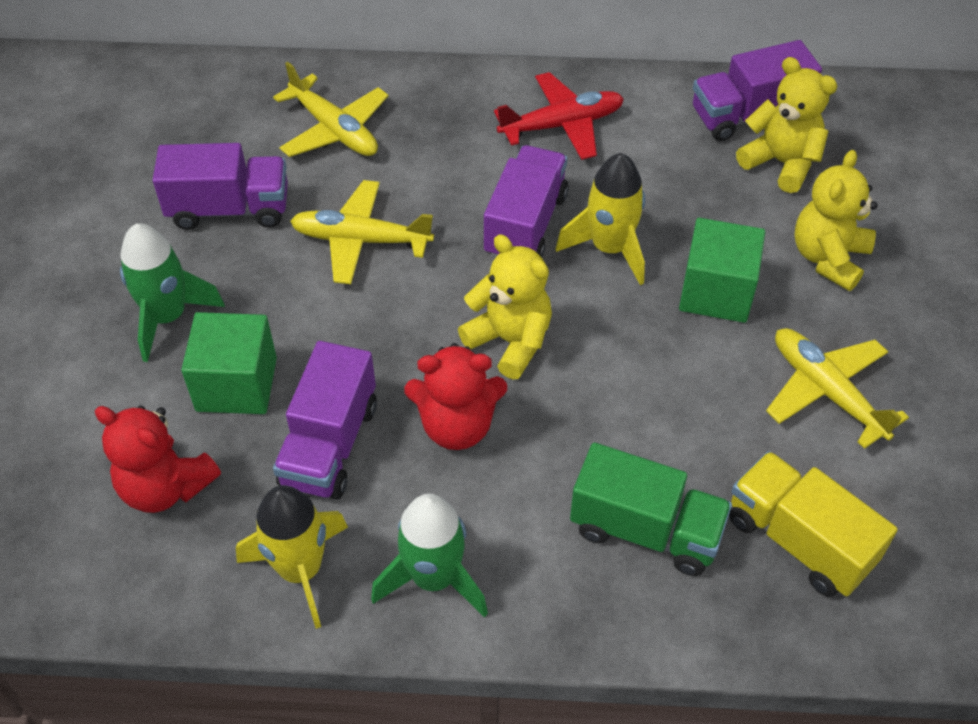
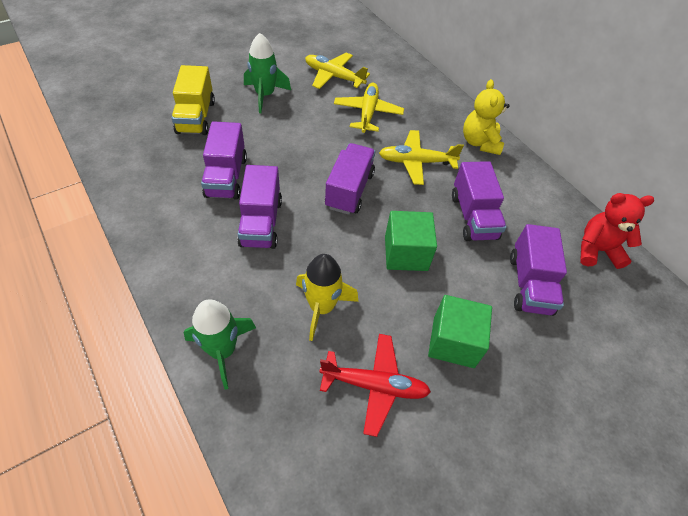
green truck: 1 -> 0
purple truck: 4 -> 5
red teddy bear: 2 -> 1
yellow rocket: 2 -> 1
yellow teddy bear: 3 -> 1

